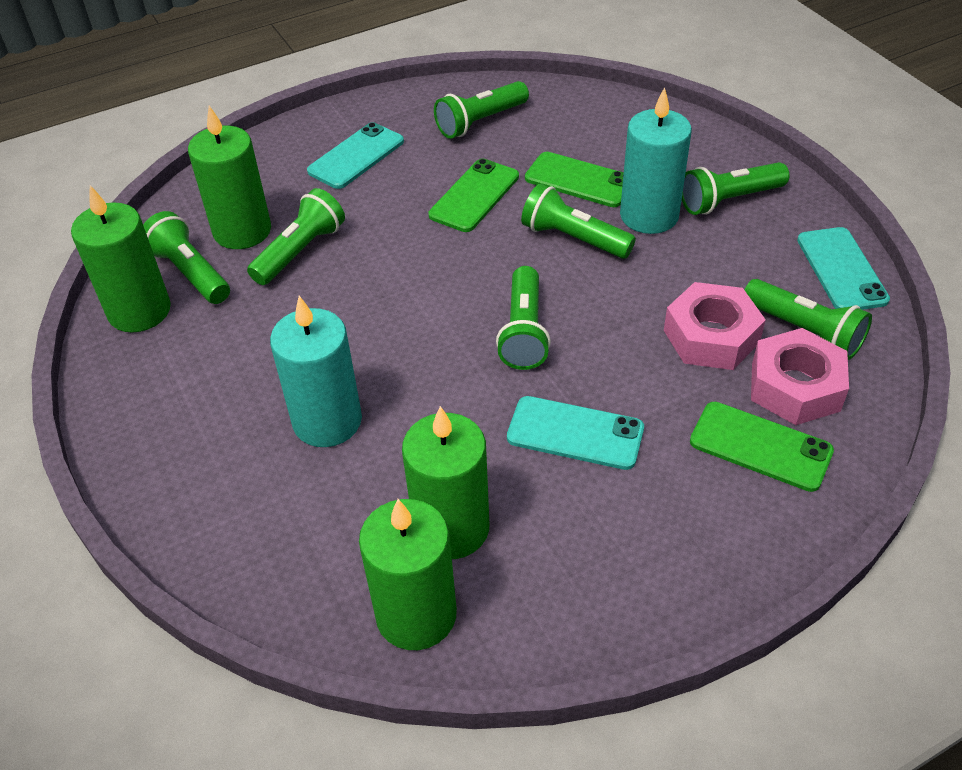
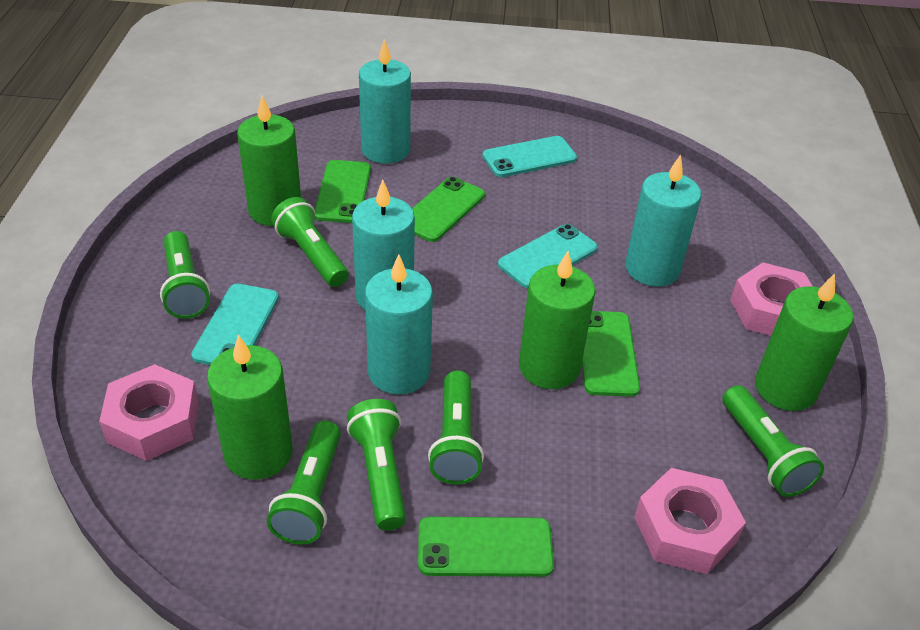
green flashlight: 7 -> 6
green phone: 3 -> 4
pink nut: 2 -> 3
turquoise candle: 2 -> 4

